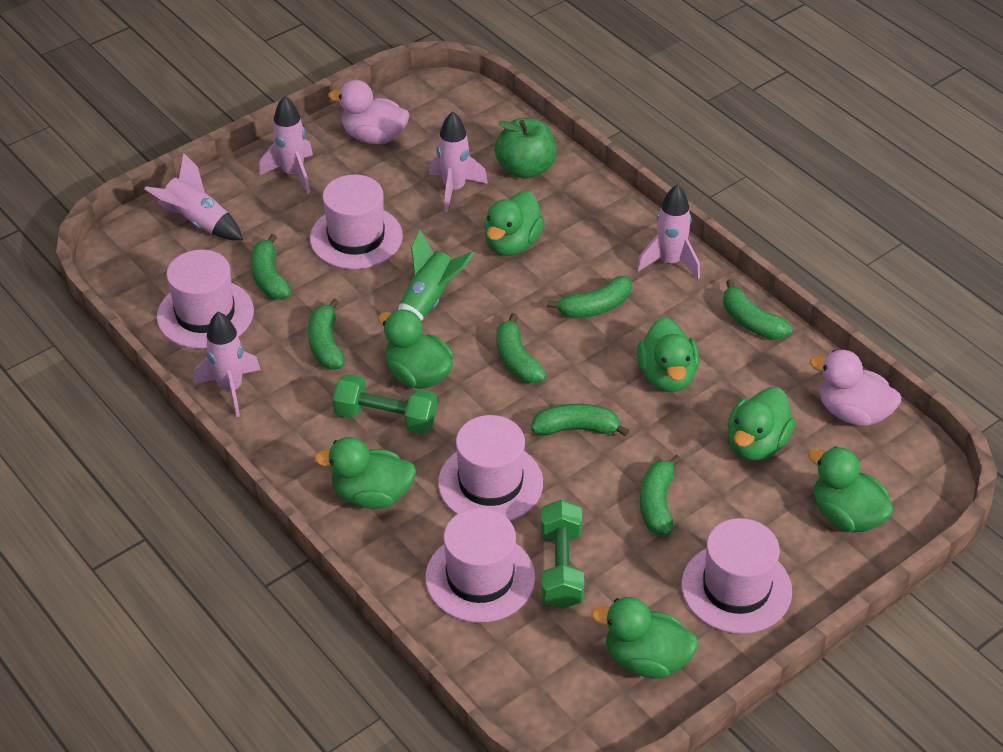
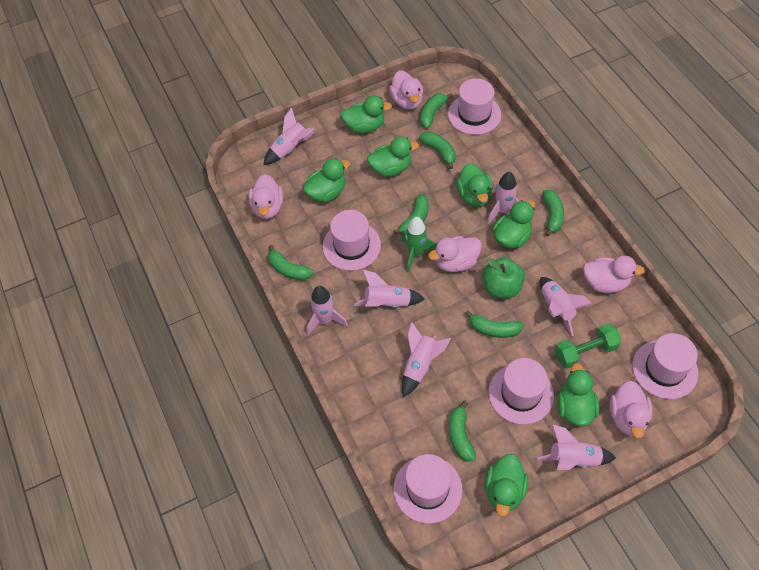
green dumbbell: 2 -> 1
pink duck: 2 -> 5
pink rocket: 5 -> 7

